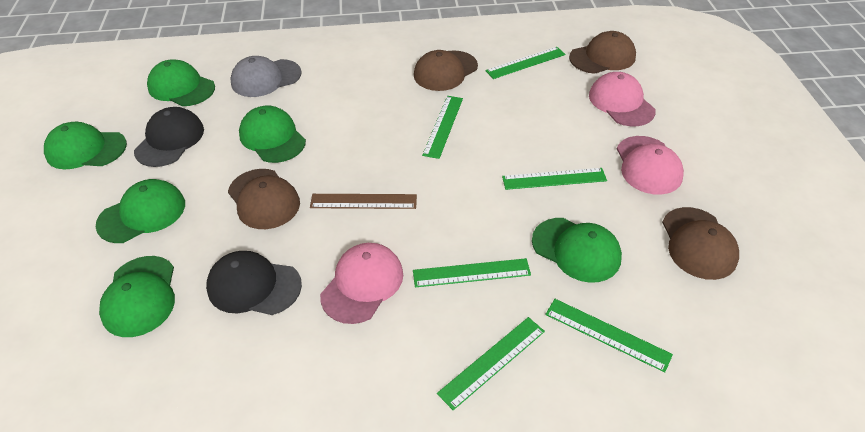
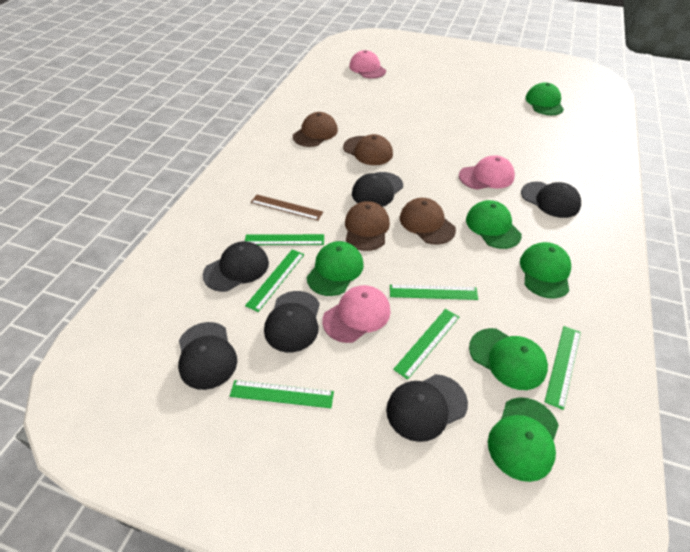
black cap: 2 -> 6
grey cap: 1 -> 0

